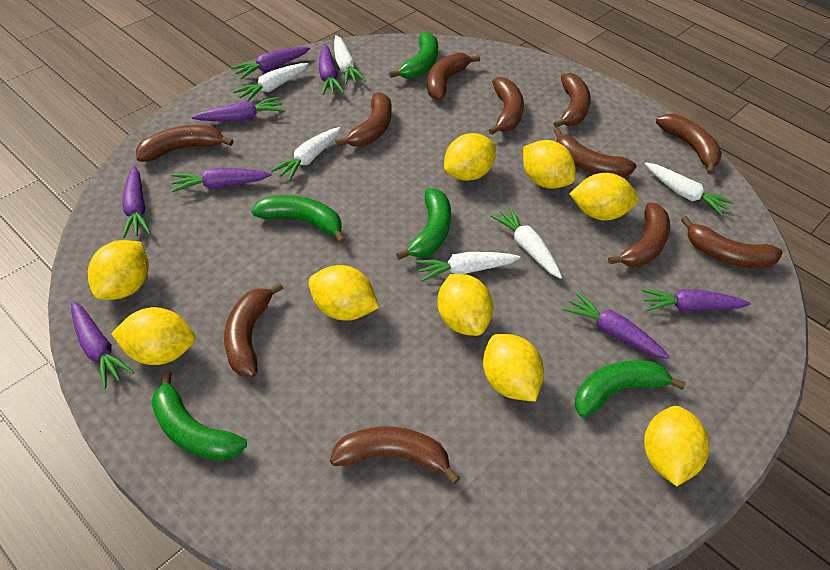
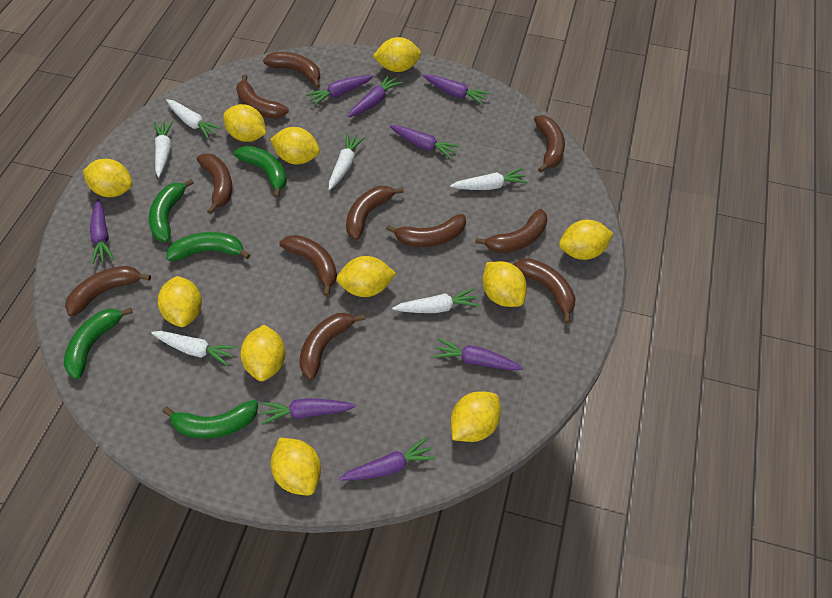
yellow lemon: 9 -> 11

